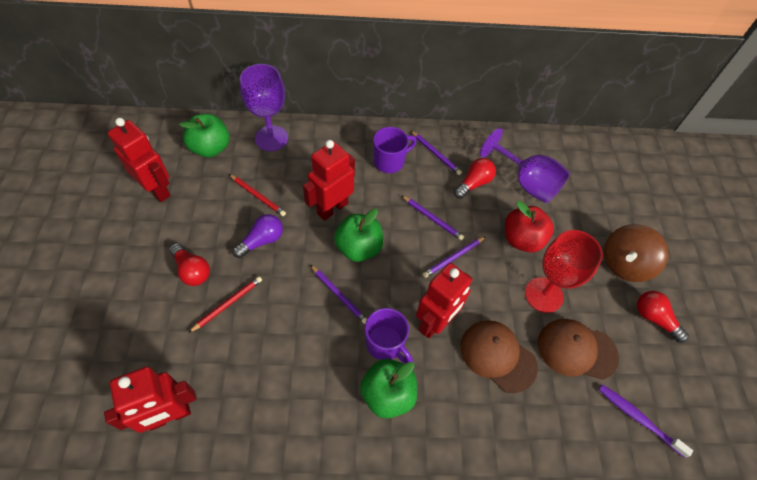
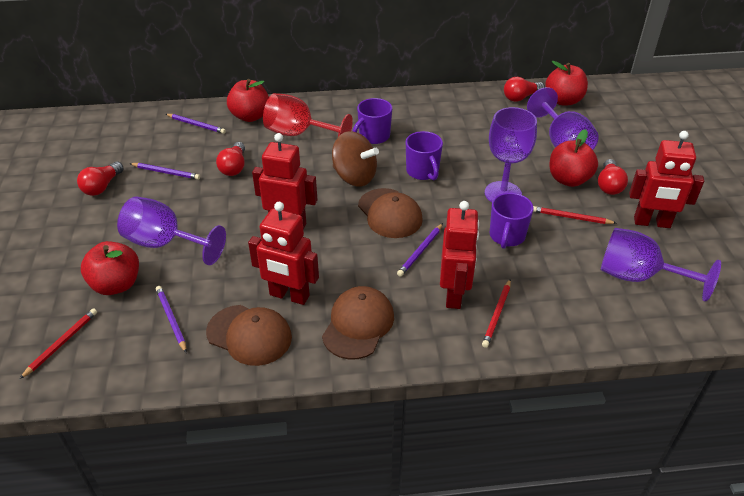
brown cap: 2 -> 3
green apple: 3 -> 0
purple goblet: 2 -> 4
purple light bulb: 1 -> 0
purple mug: 2 -> 3
purple toothbrush: 1 -> 0
red apple: 1 -> 4
red light bulb: 3 -> 4
red pencil: 2 -> 3

